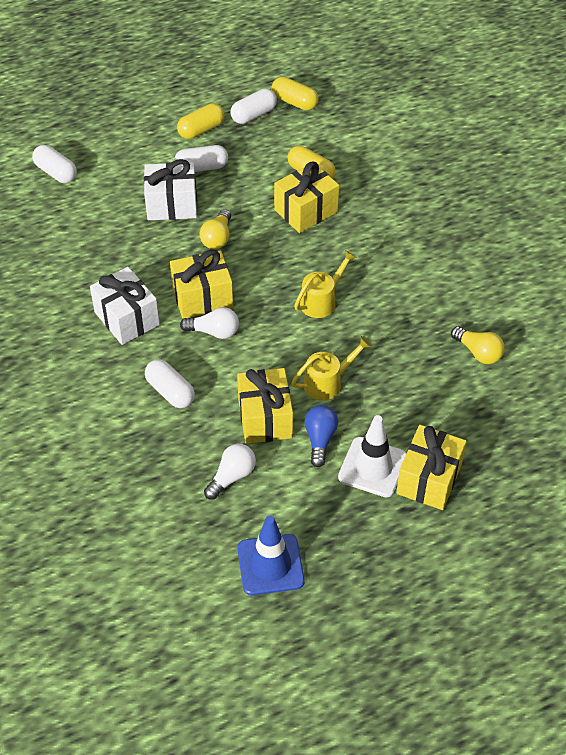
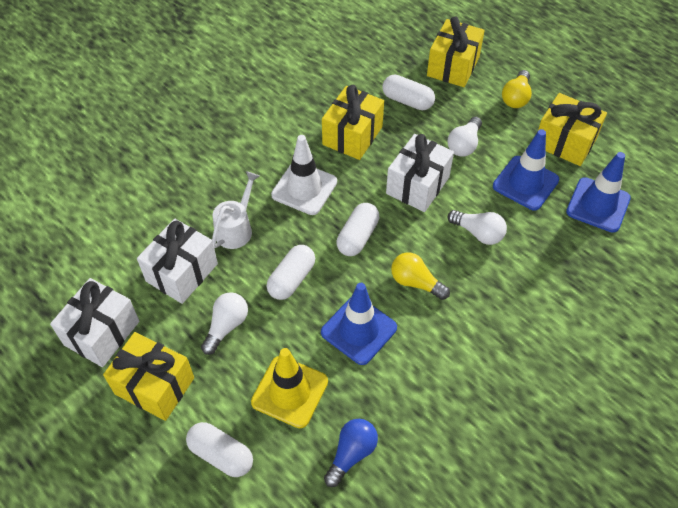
blue traffic cone: 1 -> 3
white gift: 2 -> 3
white light bulb: 2 -> 3
white watering can: 0 -> 1
yellow capsule: 3 -> 0
yellow traffic cone: 0 -> 1
yellow watering can: 2 -> 0

